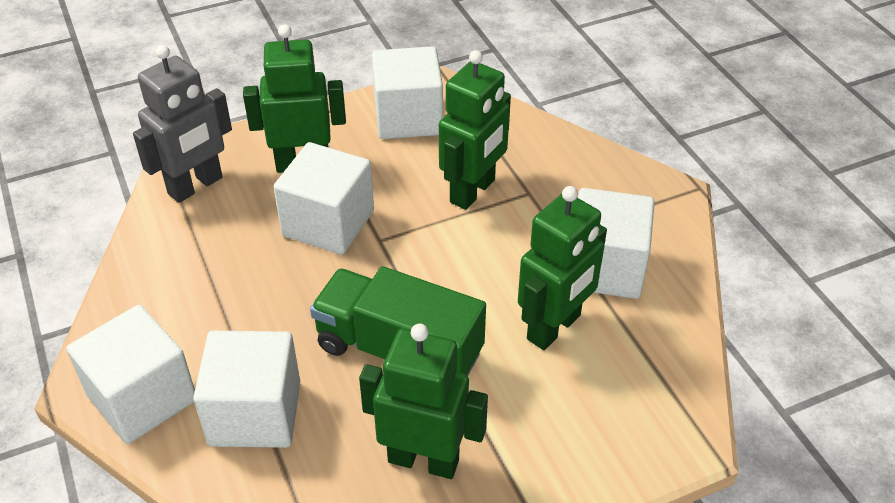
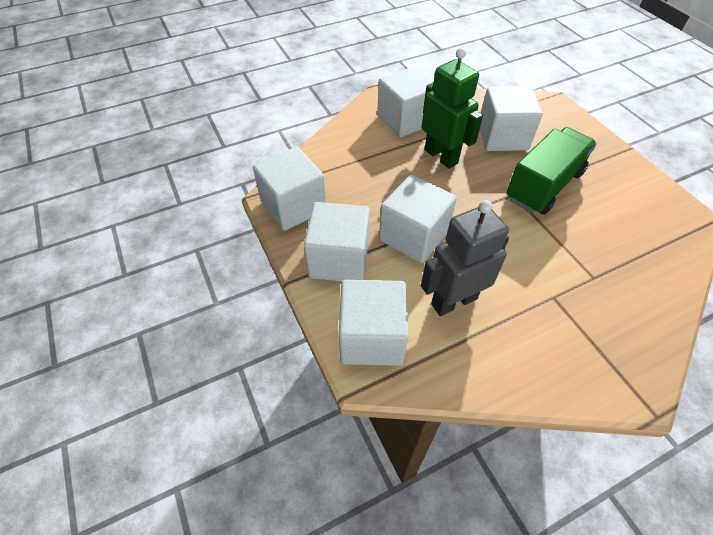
green robot: 4 -> 1
white cube: 5 -> 6

